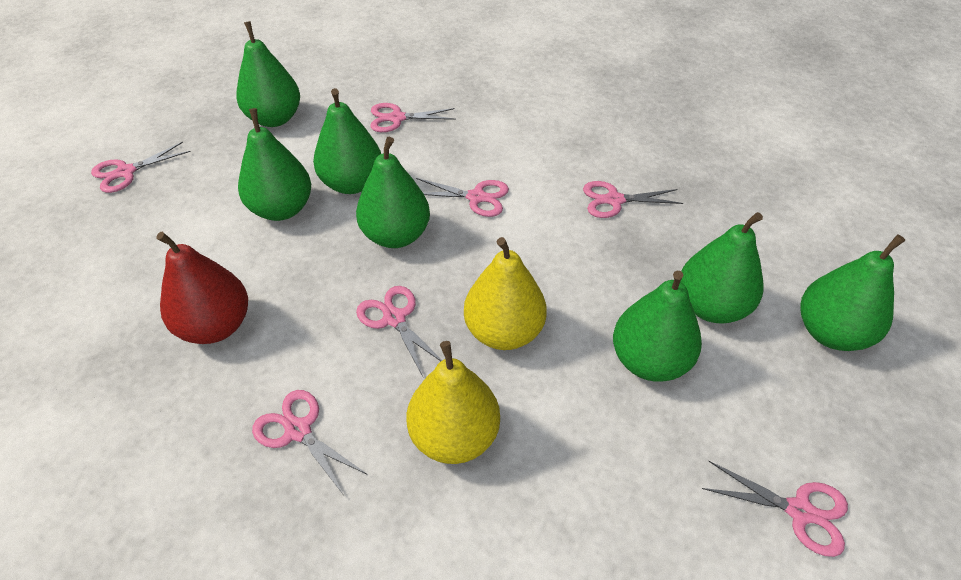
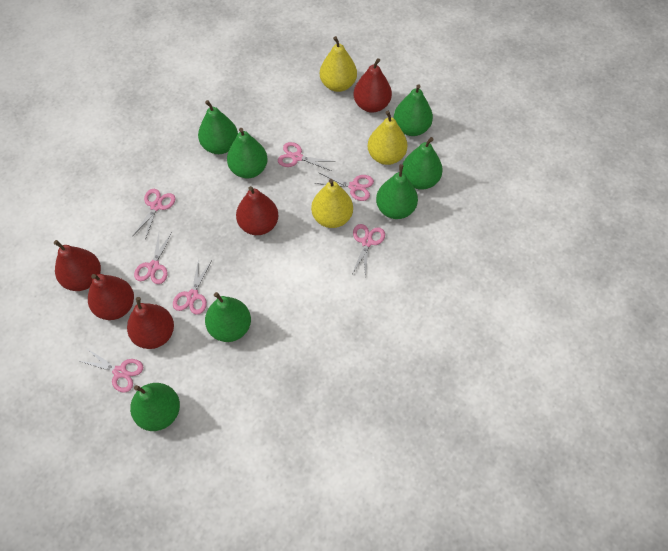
red pear: 1 -> 5
yellow pear: 2 -> 3

